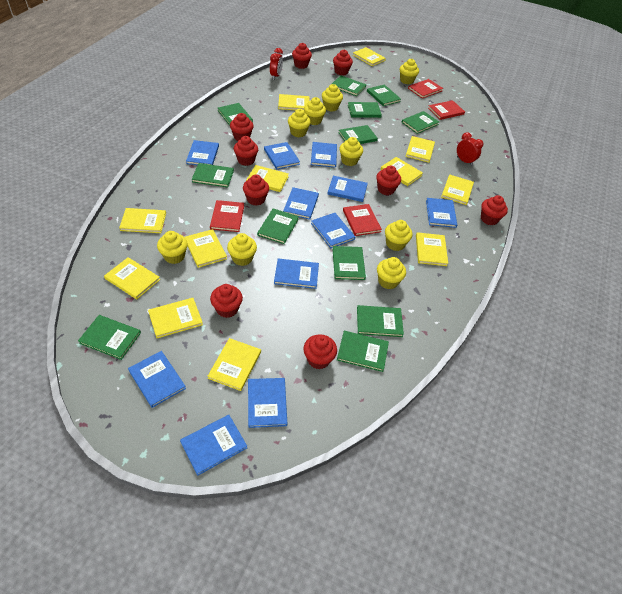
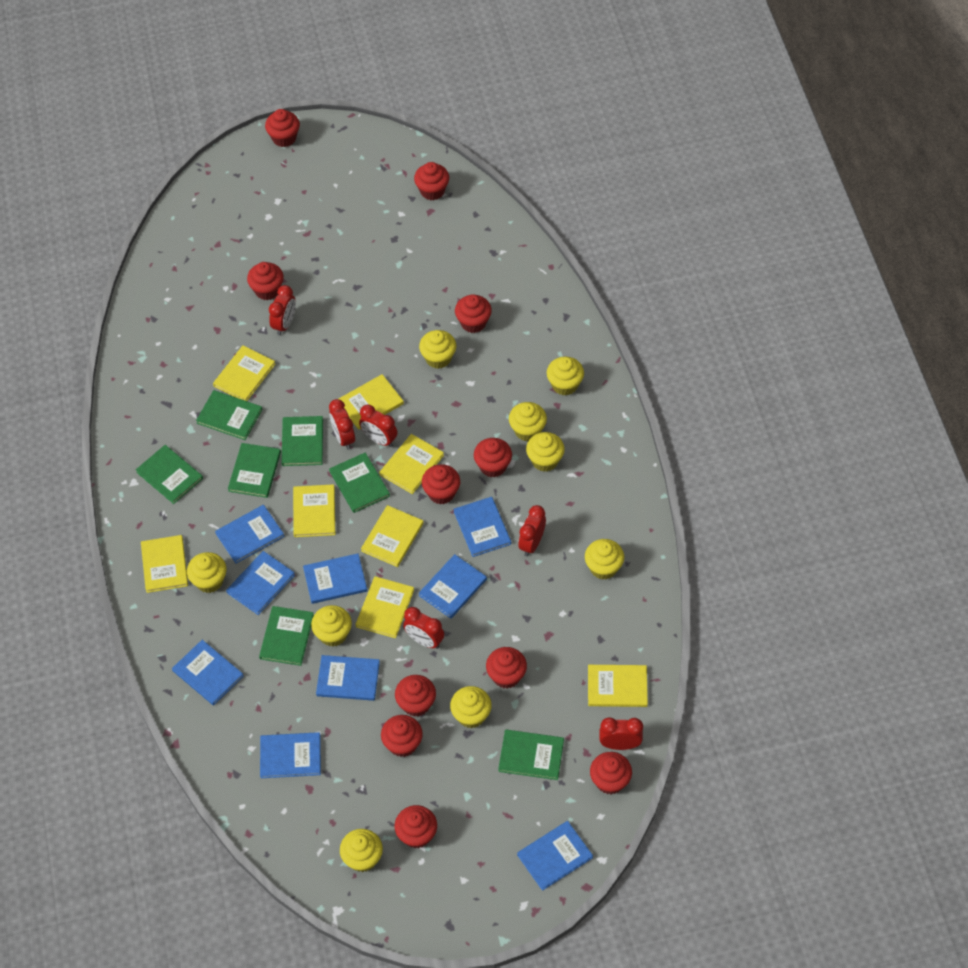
blue book: 11 -> 9
green book: 12 -> 7
red book: 4 -> 0
red clock: 2 -> 6
red cupcake: 9 -> 11
yellow book: 12 -> 8

